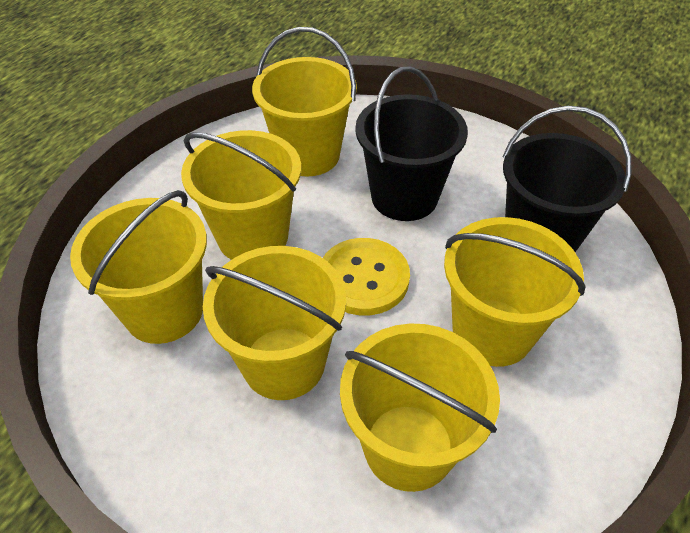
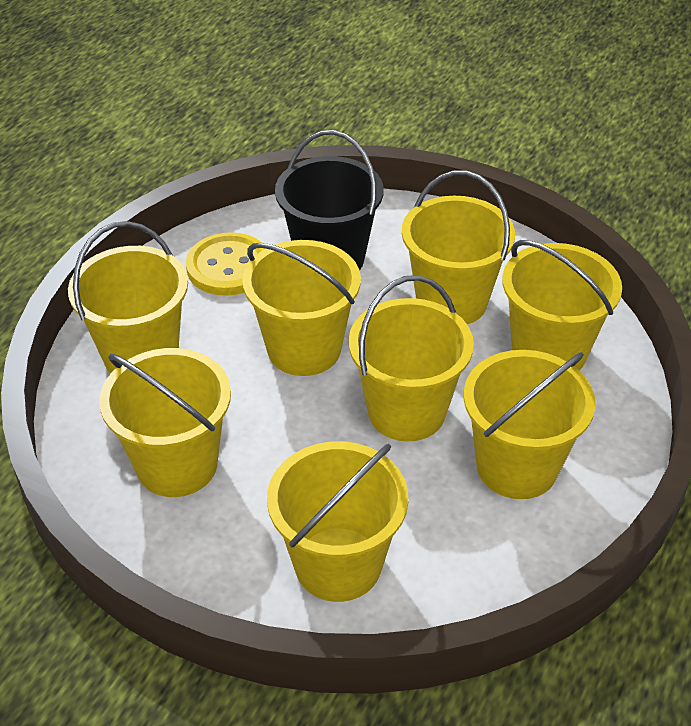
black bucket: 2 -> 1
yellow bucket: 6 -> 8

